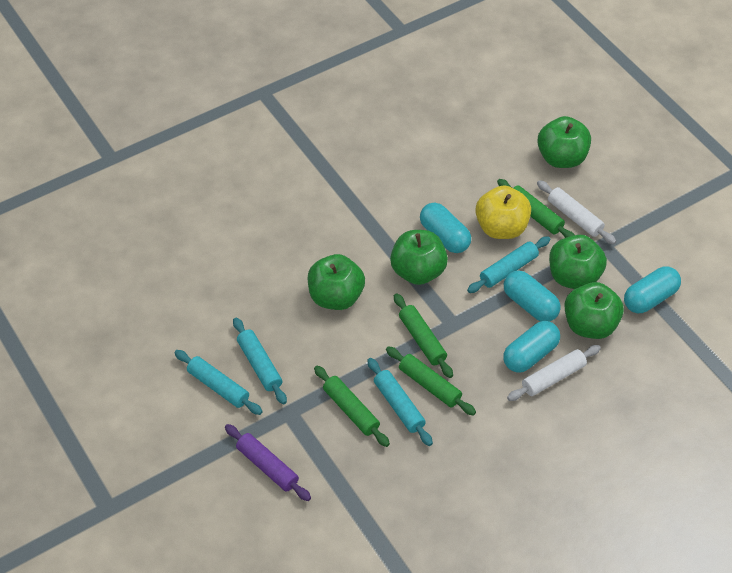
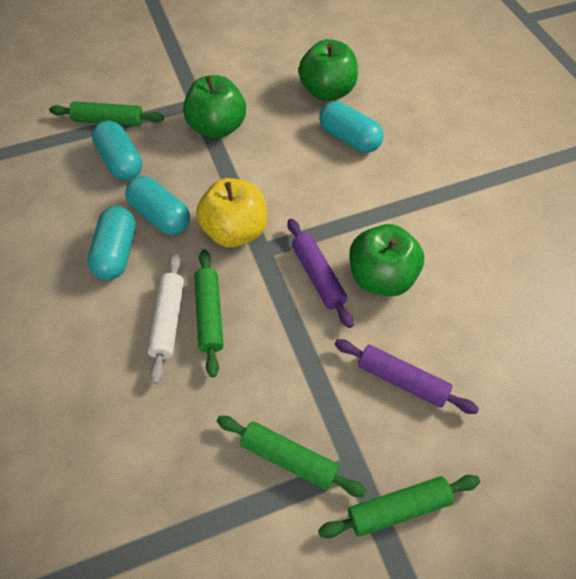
green apple: 5 -> 3
purple rolling pin: 1 -> 2
turquoise rolling pin: 4 -> 0
white rolling pin: 2 -> 1

